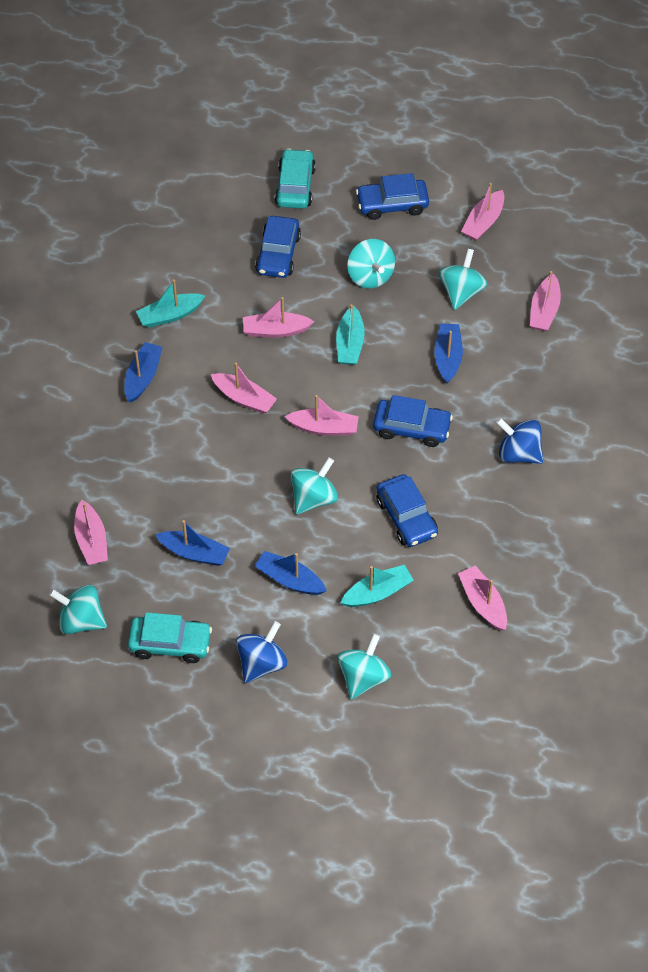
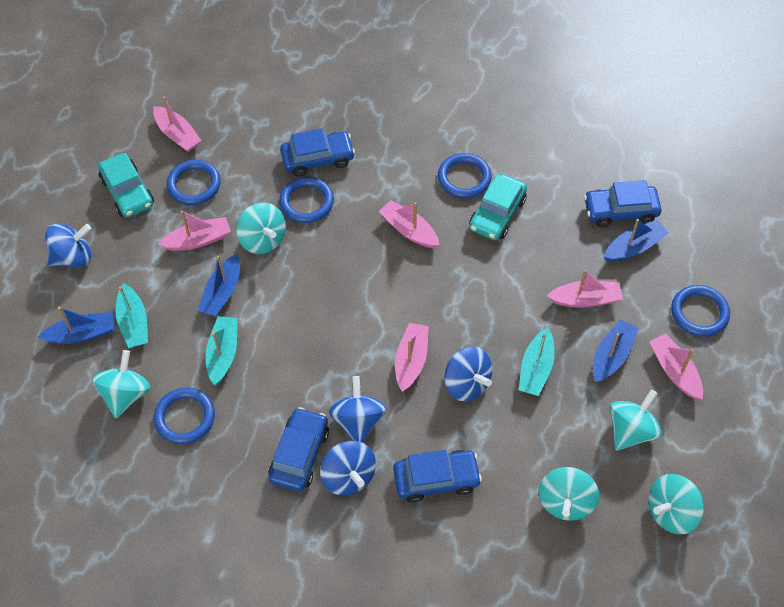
blue ring: 0 -> 5
blue spinning top: 2 -> 4
pink boat: 7 -> 6

